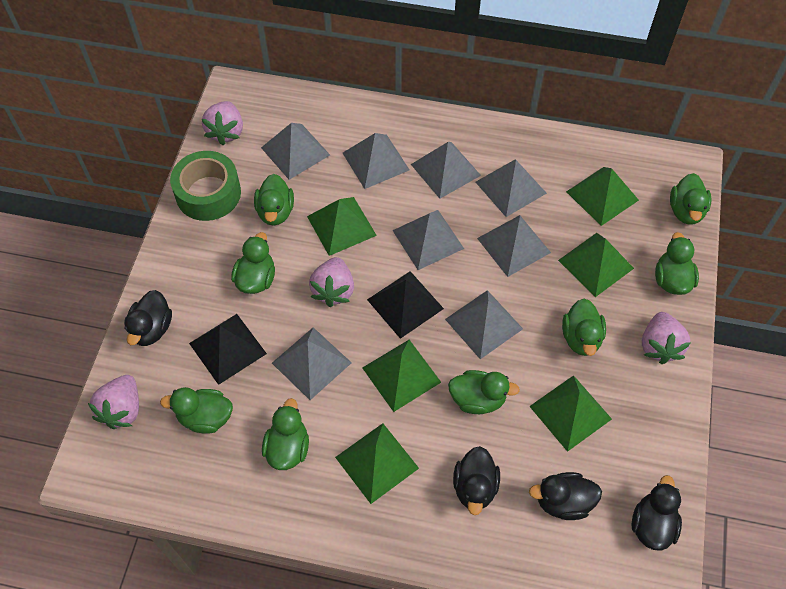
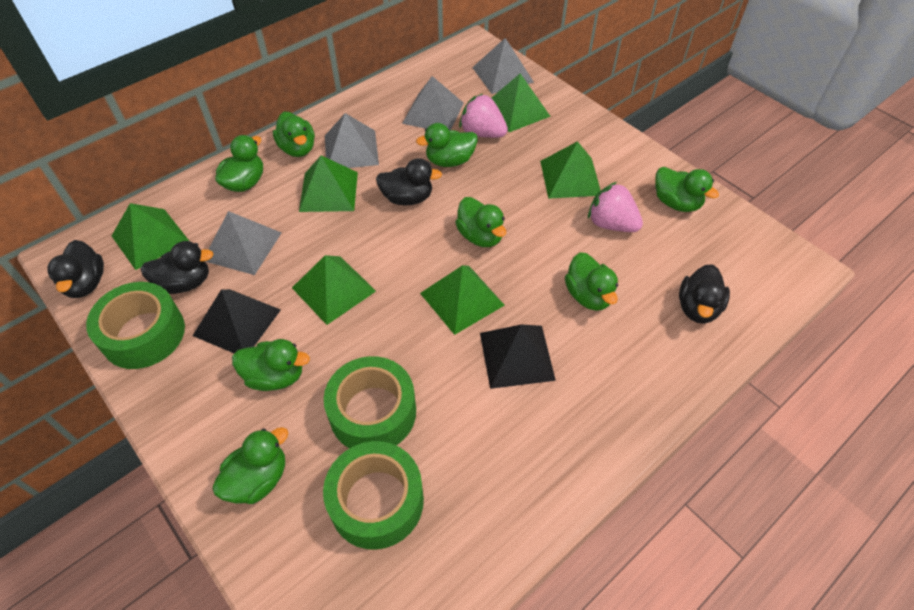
green tape: 1 -> 3
grey pyramid: 8 -> 4
pink strawberry: 4 -> 2

